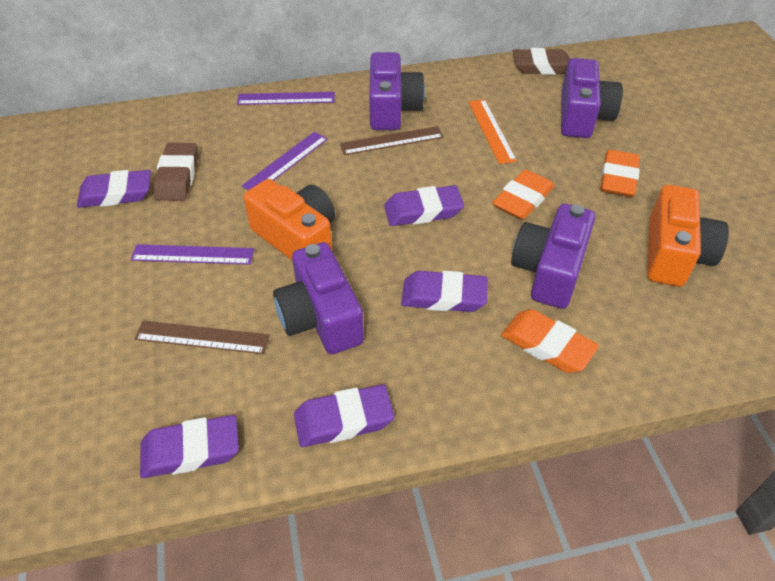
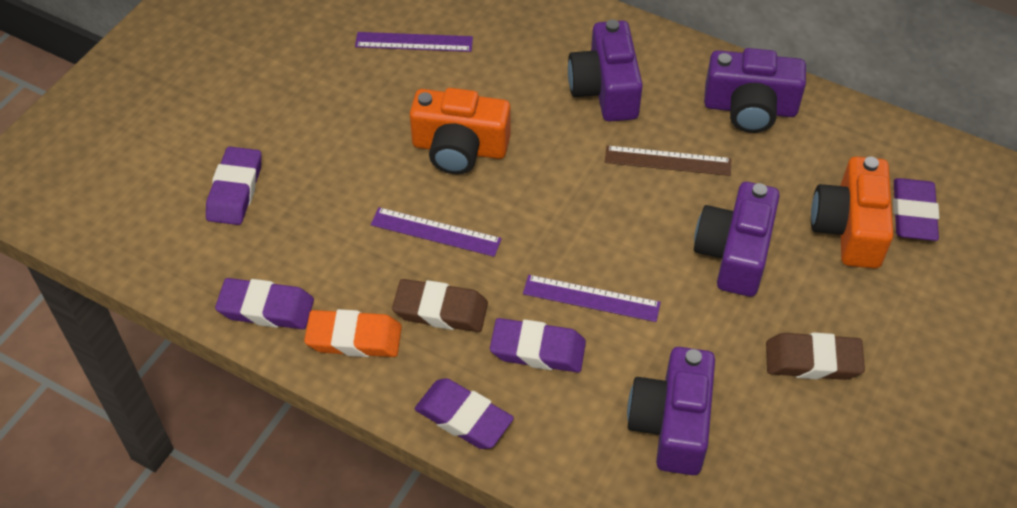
brown ruler: 2 -> 1
orange eraser: 3 -> 1
orange ruler: 1 -> 0

